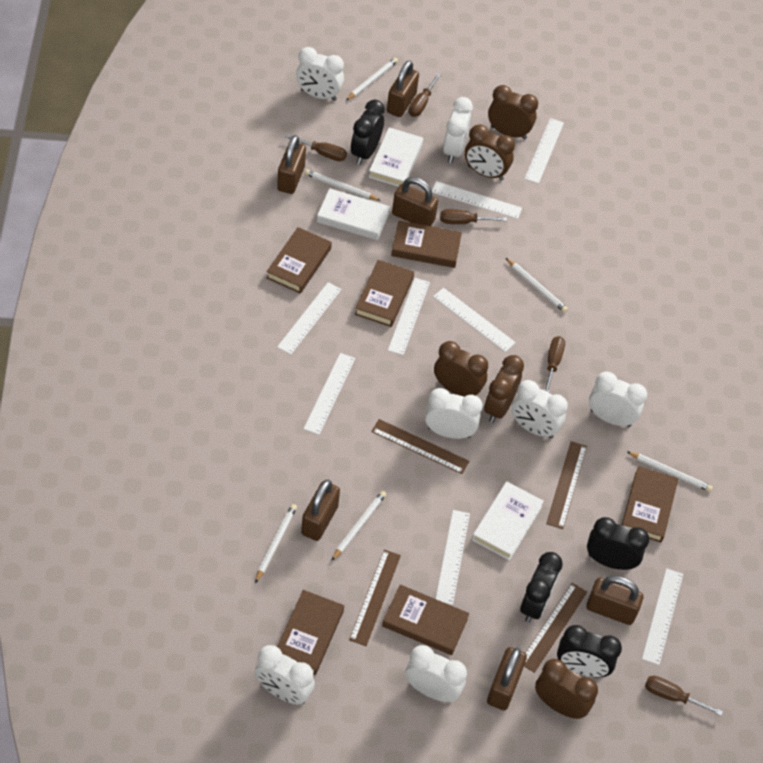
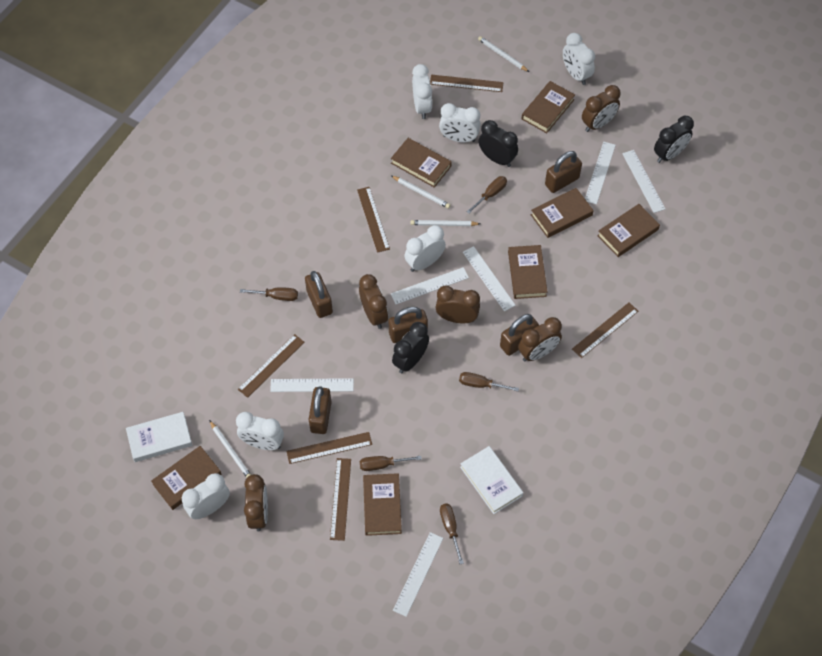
black clock: 4 -> 3
brown book: 6 -> 7
brown padlock: 6 -> 5
brown ruler: 4 -> 6
white book: 3 -> 2
white clock: 7 -> 6
white pencil: 6 -> 4
white ruler: 8 -> 6

